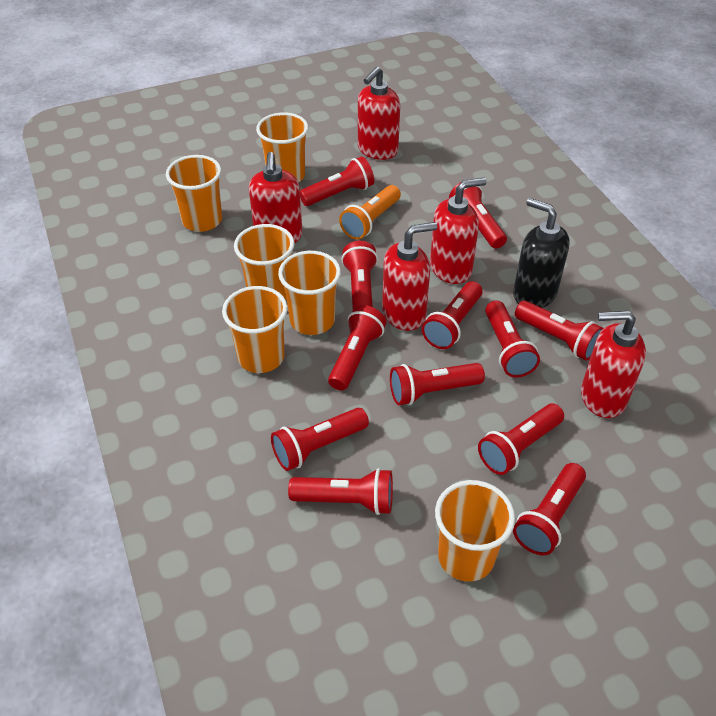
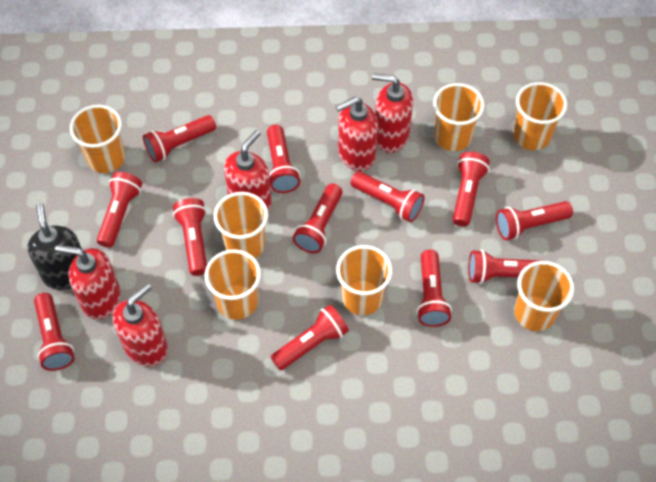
orange cup: 6 -> 7
orange flashlight: 1 -> 0

